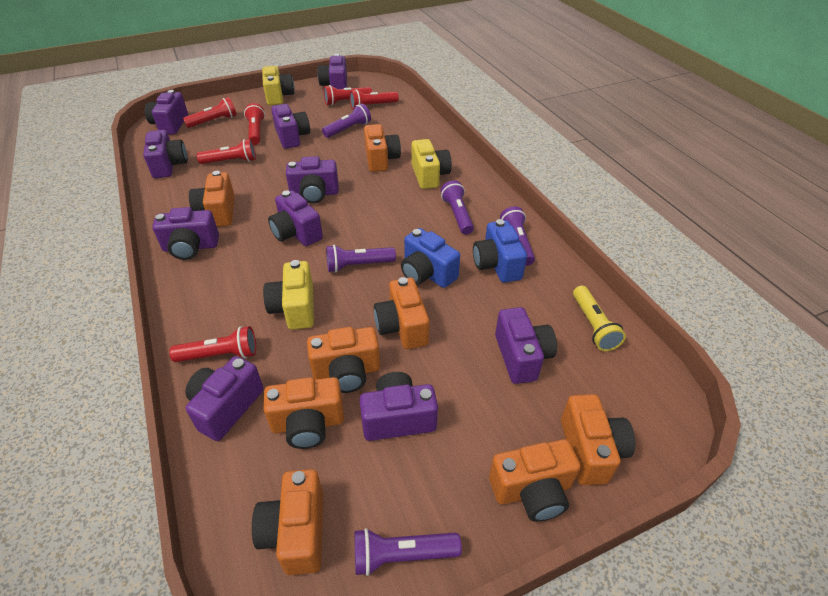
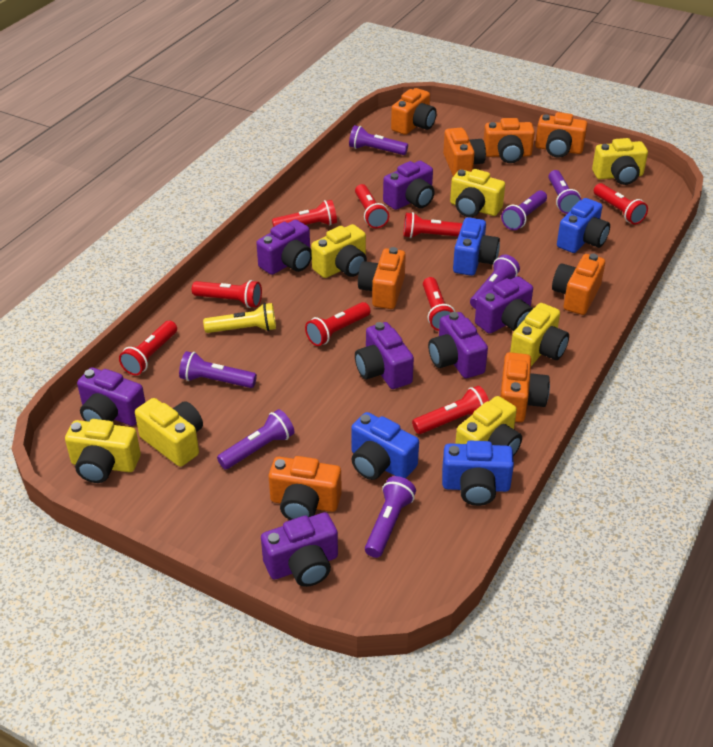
blue camera: 2 -> 4
purple camera: 10 -> 7
purple flashlight: 5 -> 7
red flashlight: 6 -> 9
yellow camera: 3 -> 7

